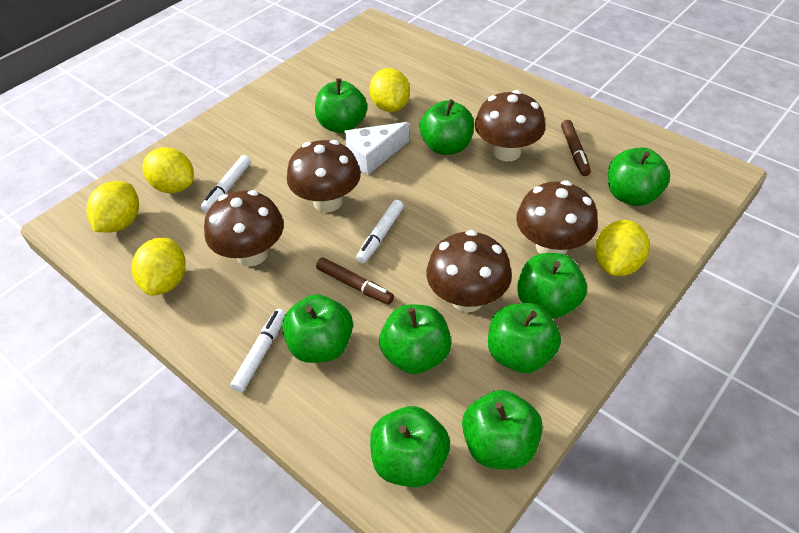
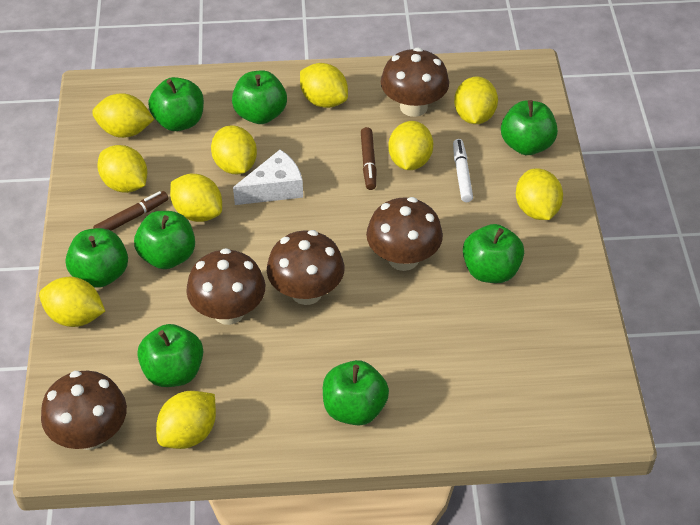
green apple: 9 -> 8
white marker: 3 -> 1
yellow lemon: 5 -> 10

